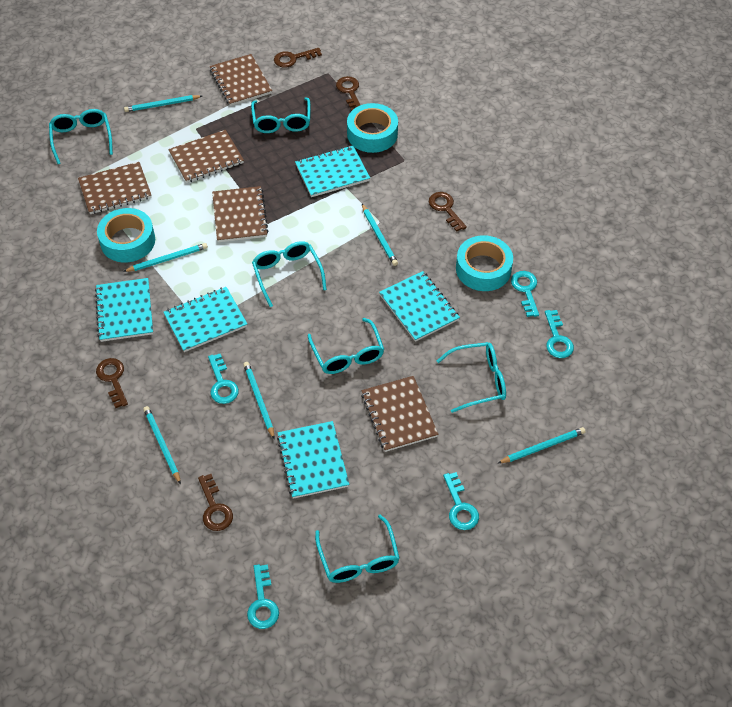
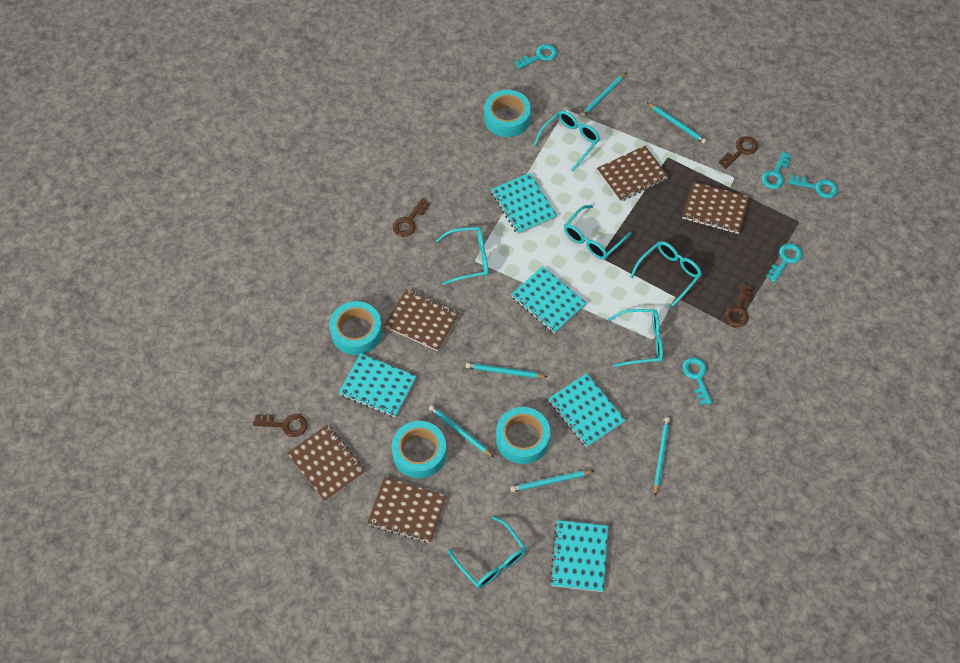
brown key: 5 -> 4
turquoise tape: 3 -> 4

